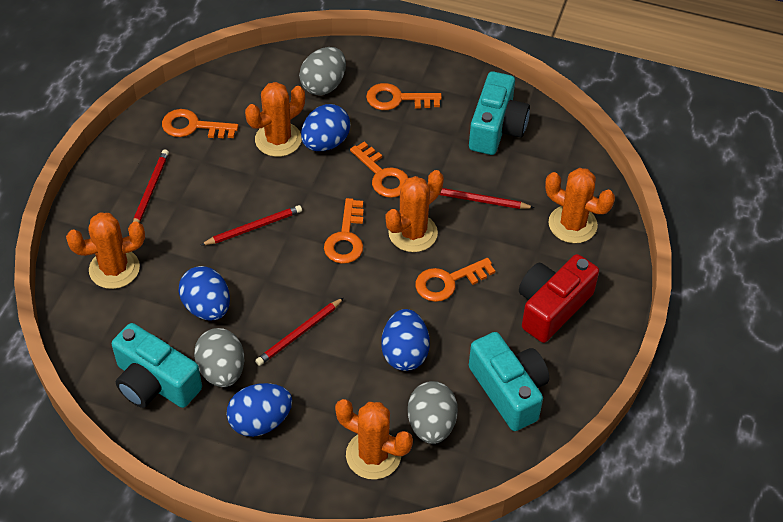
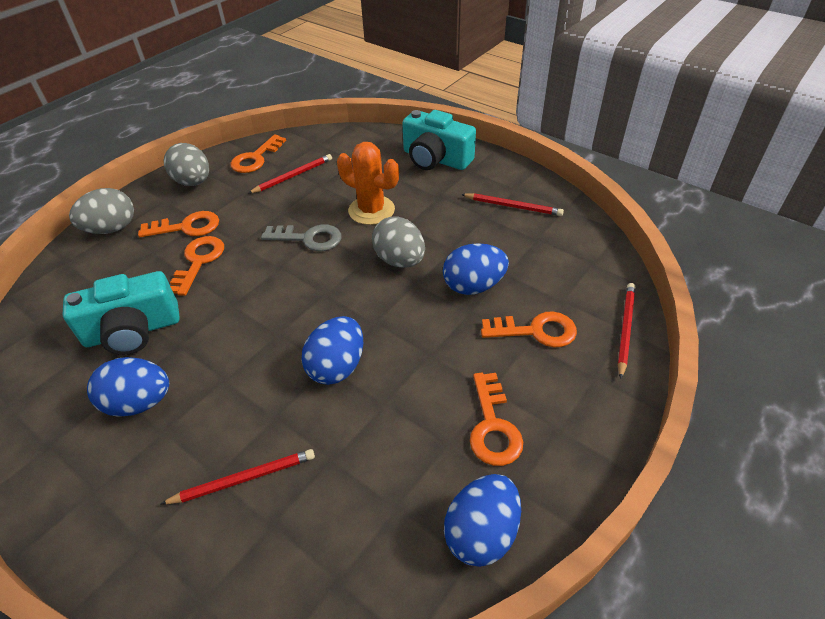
grey key: 0 -> 1
orange cactus: 5 -> 1
red camera: 1 -> 0
turquoise camera: 3 -> 2

